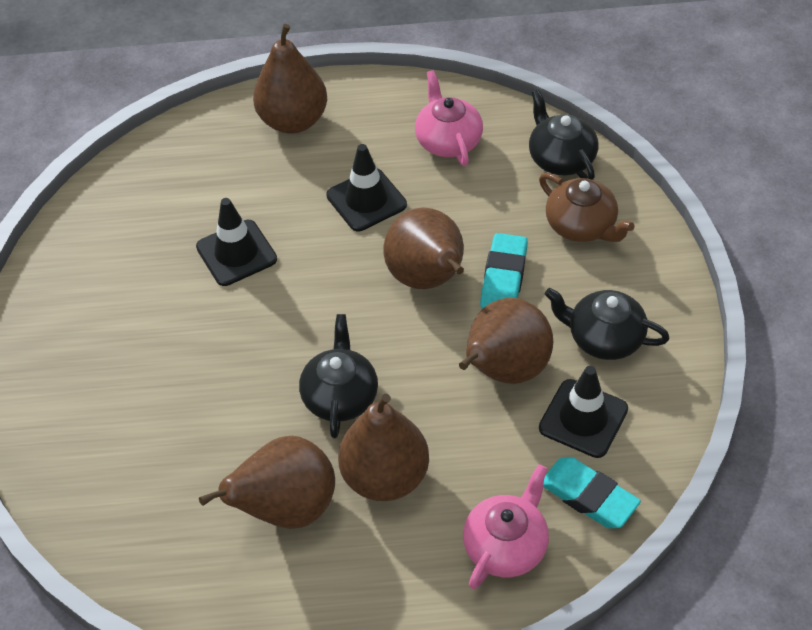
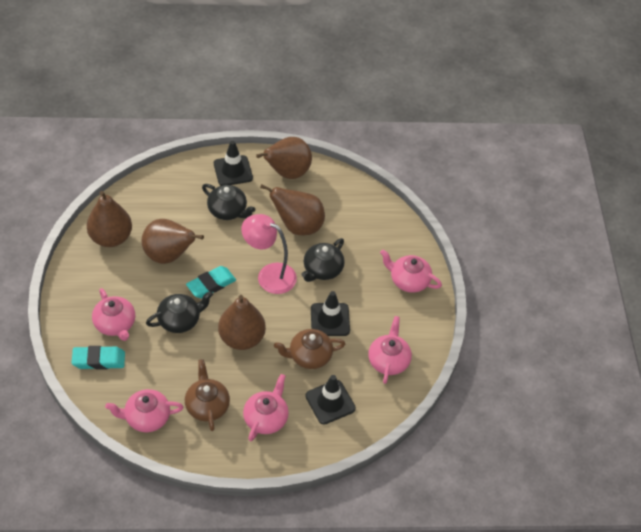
brown teapot: 1 -> 2
pink lamp: 0 -> 1
pink teapot: 2 -> 5

